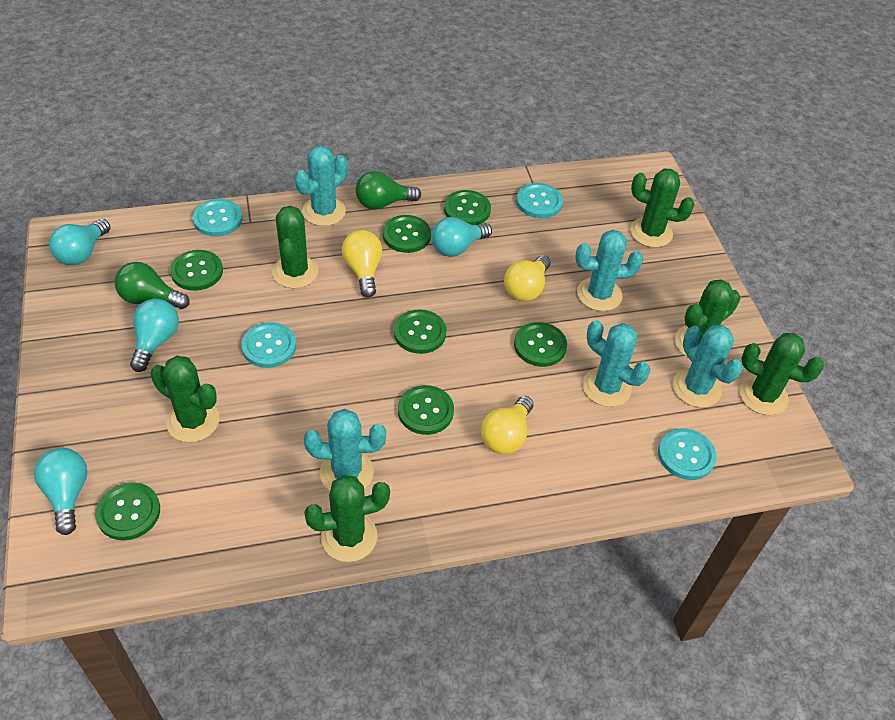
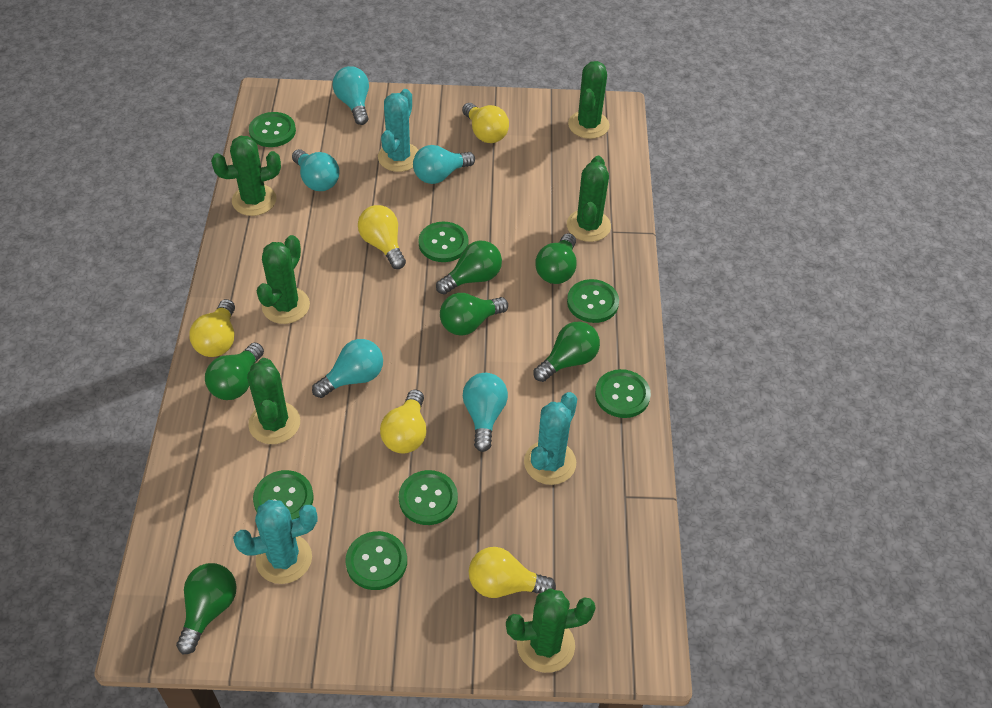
green light bulb: 2 -> 6
turquoise button: 4 -> 0
turquoise cactus: 5 -> 3
turquoise light bulb: 4 -> 5
yellow light bulb: 3 -> 5

